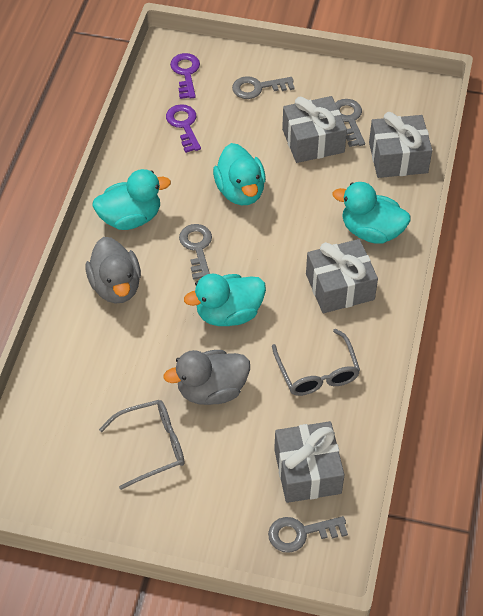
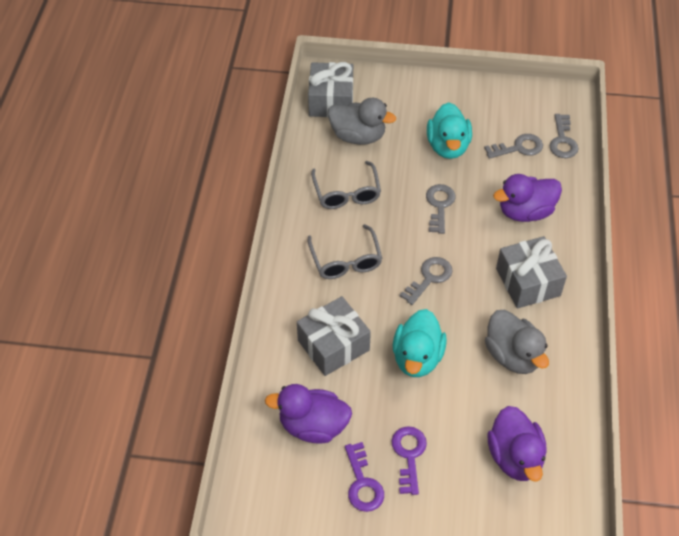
grey gift: 4 -> 3
purple duck: 0 -> 3
turquoise duck: 4 -> 2

